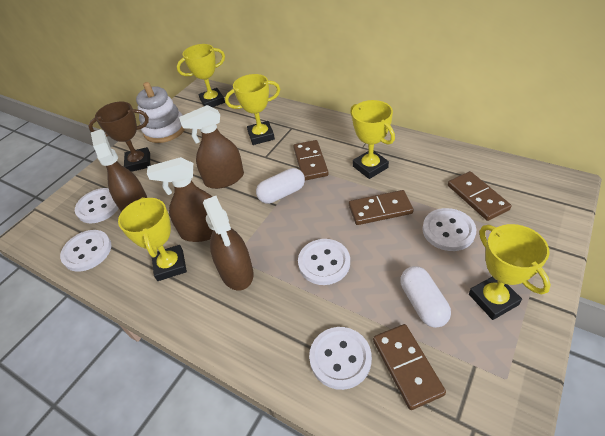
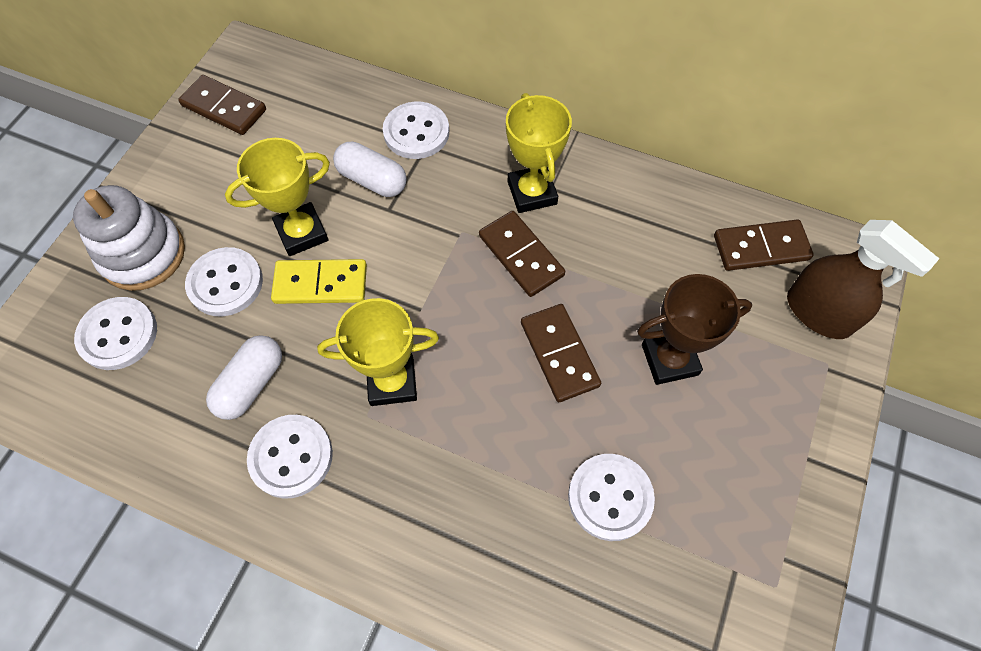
brown spray bottle: 4 -> 1
yellow domino: 0 -> 1
yellow trophy: 5 -> 3

